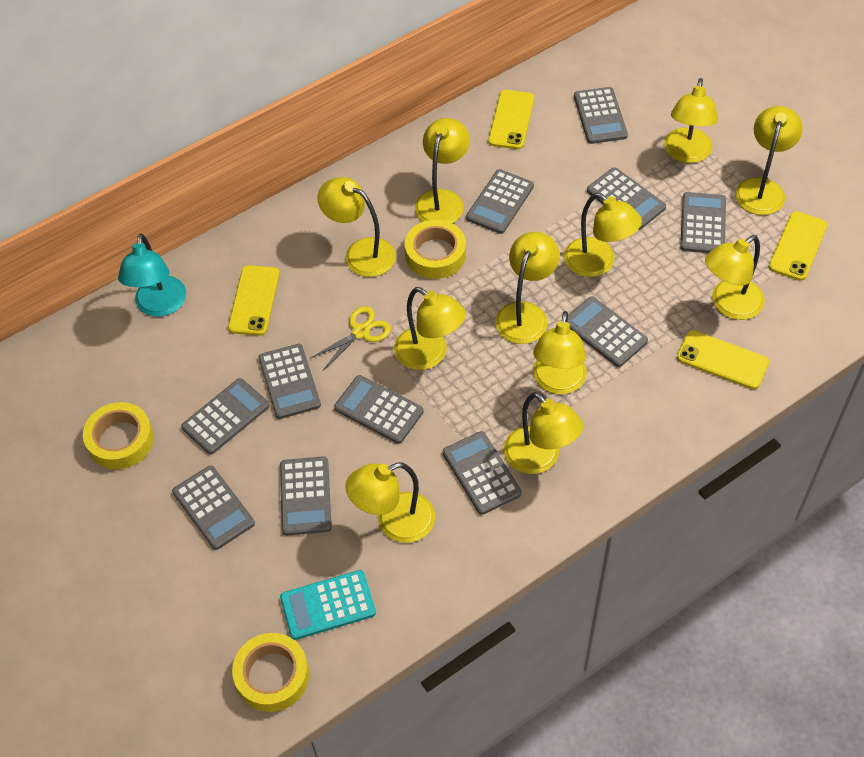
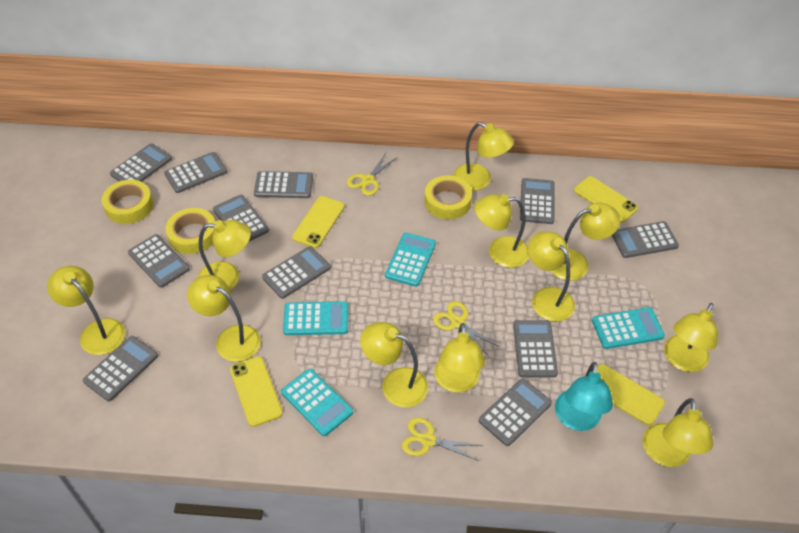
turquoise calculator: 1 -> 4
yellow scissors: 1 -> 3

